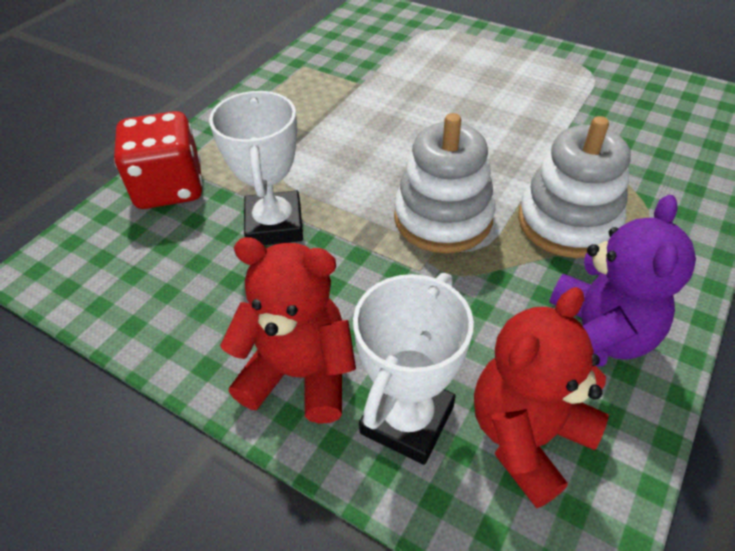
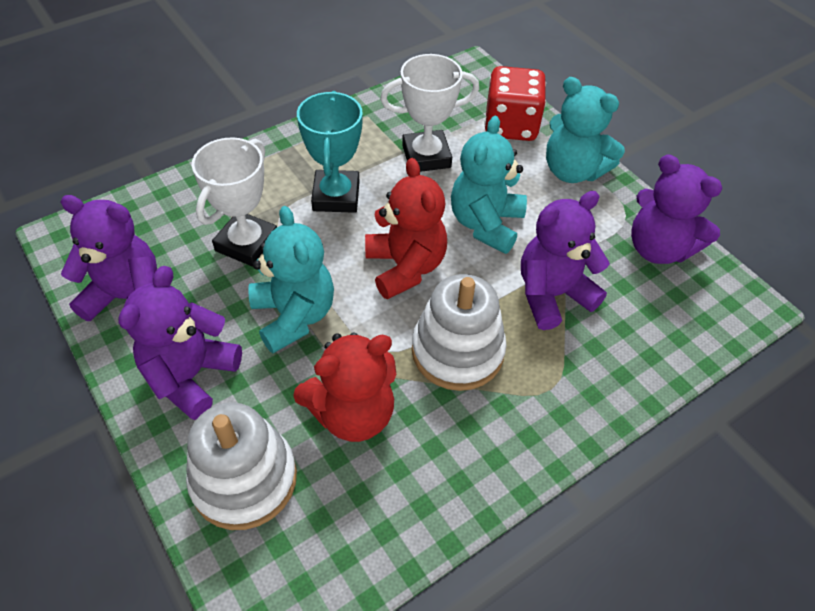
purple teddy bear: 1 -> 4
turquoise teddy bear: 0 -> 3
turquoise trophy: 0 -> 1

